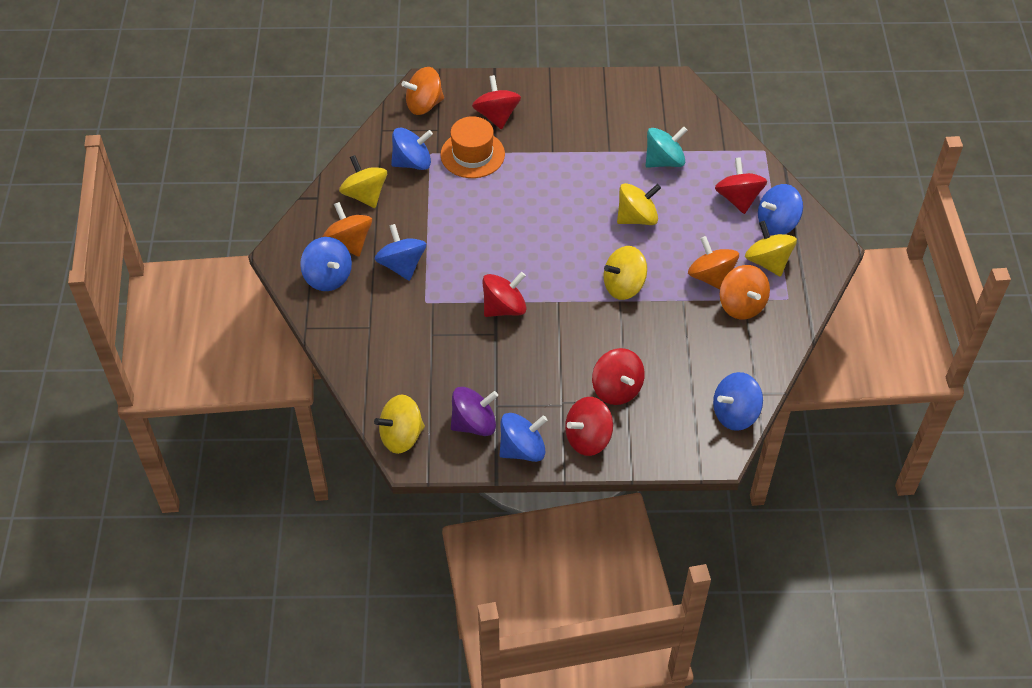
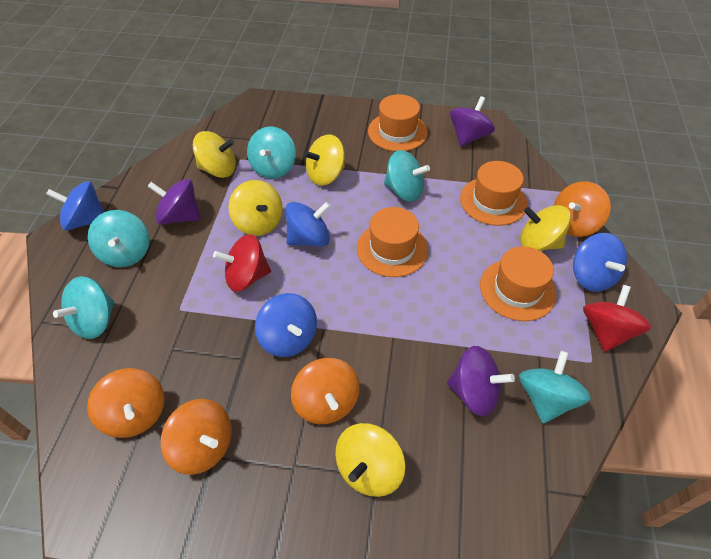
blue spinning top: 6 -> 4
orange hat: 1 -> 4
purple spinning top: 1 -> 3
red spinning top: 5 -> 2
turquoise spinning top: 1 -> 5

